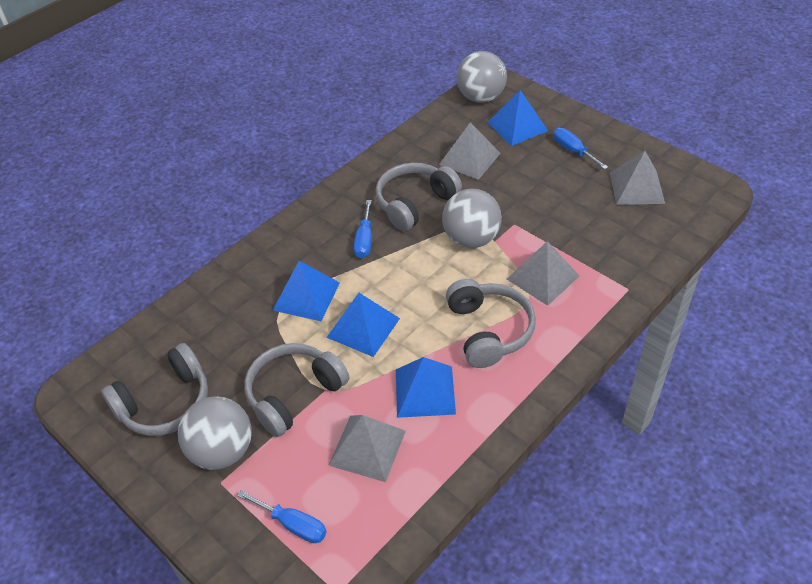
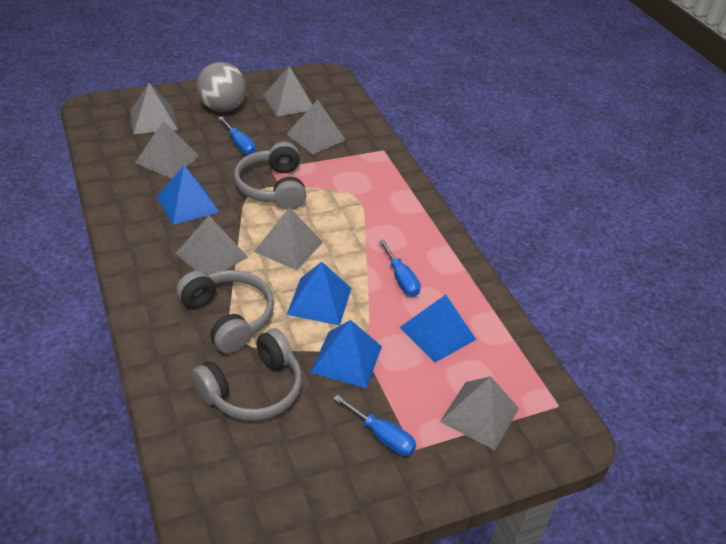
grey ball: 3 -> 1
grey headphones: 4 -> 3
grey pyramid: 4 -> 7

